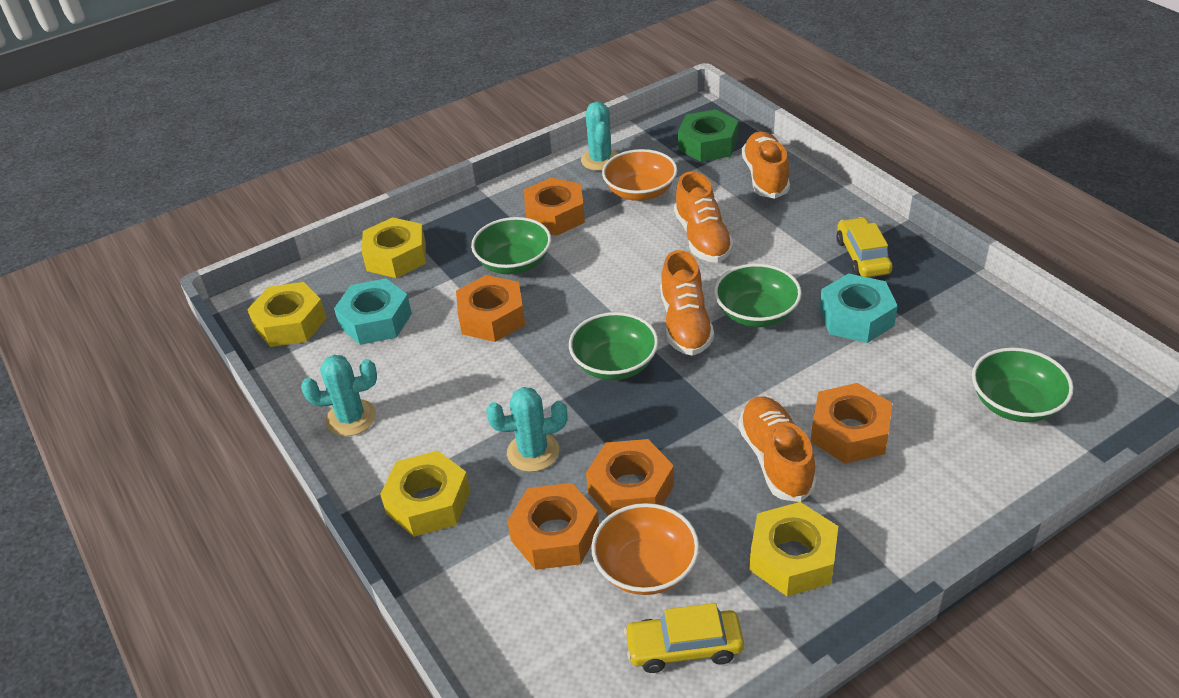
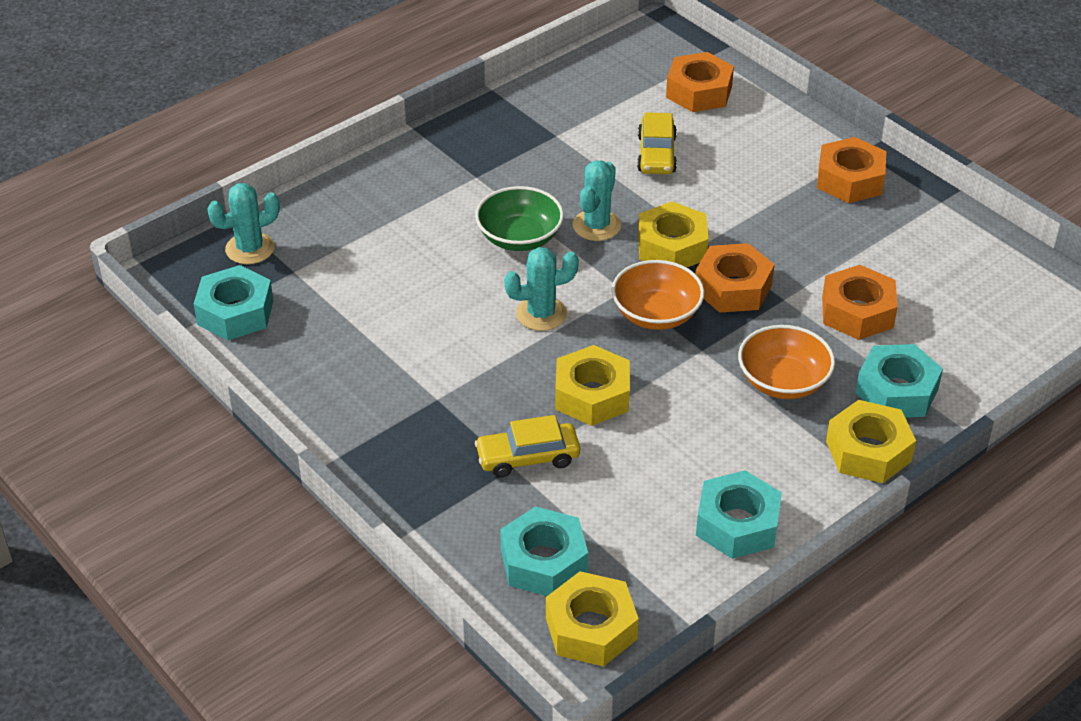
green bowl: 4 -> 1
green nut: 1 -> 0
orange nut: 5 -> 4
orange shoe: 4 -> 0
turquoise nut: 2 -> 4

